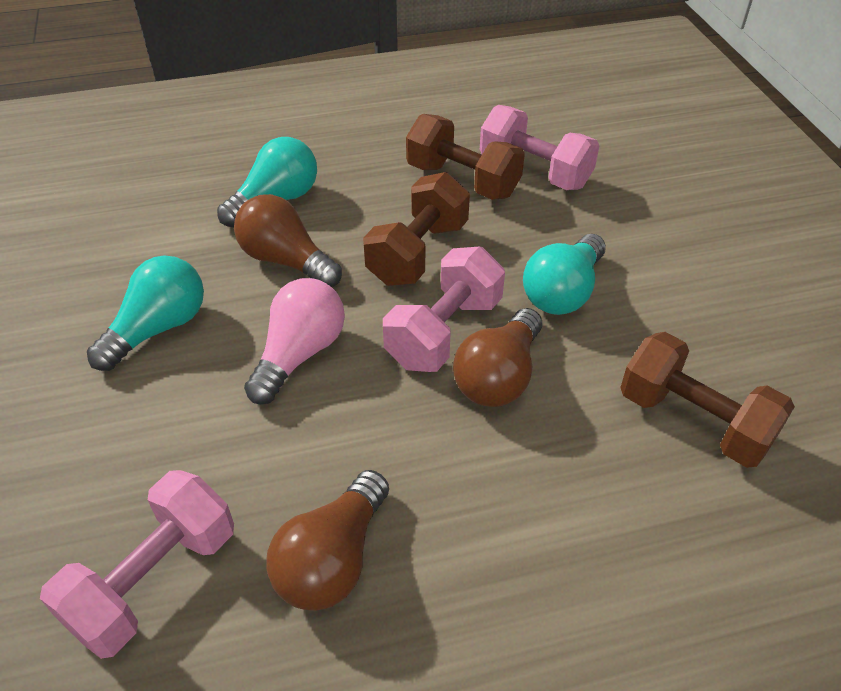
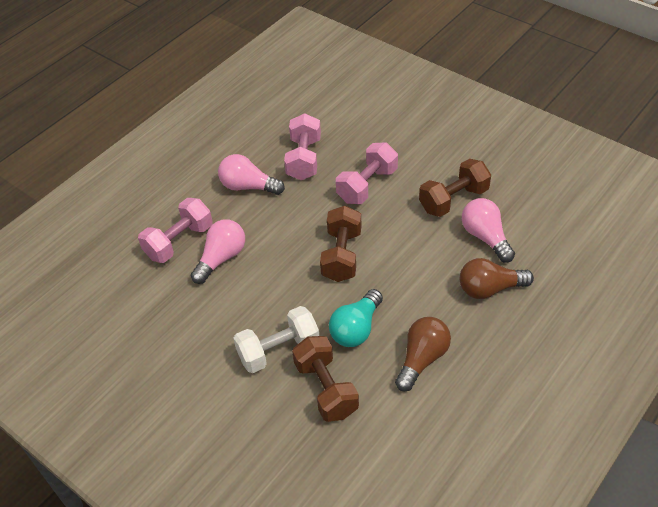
brown light bulb: 3 -> 2
pink light bulb: 1 -> 3
turquoise light bulb: 3 -> 1
white dumbbell: 0 -> 1

